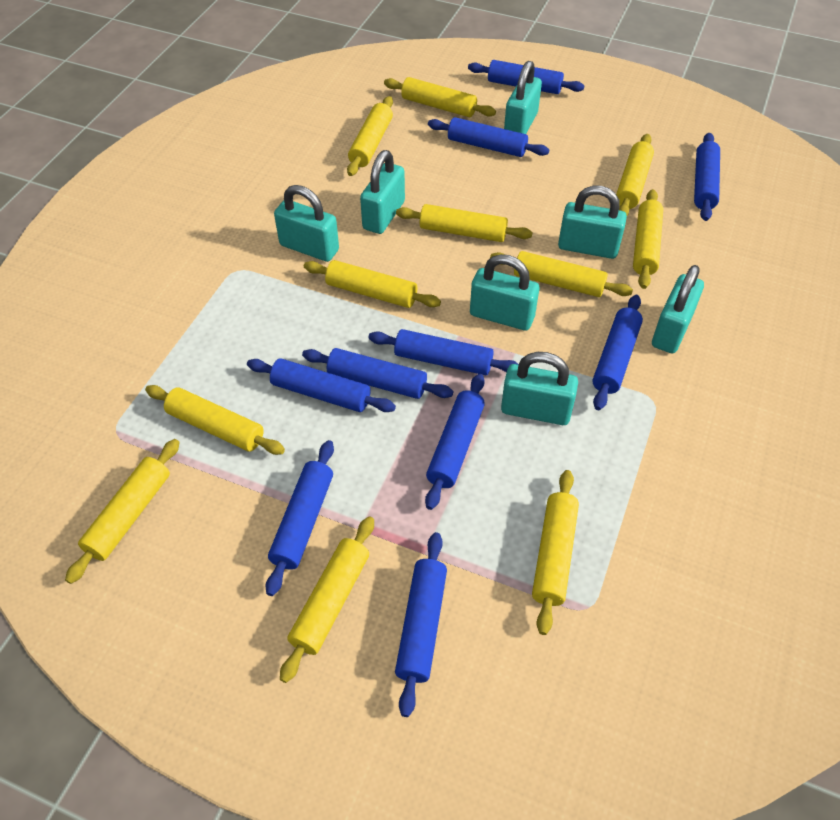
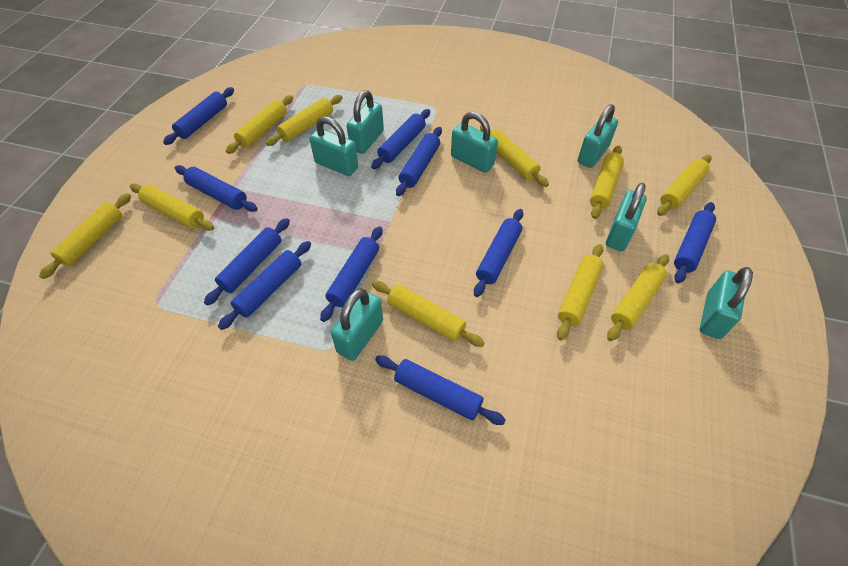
yellow rolling pin: 11 -> 10

